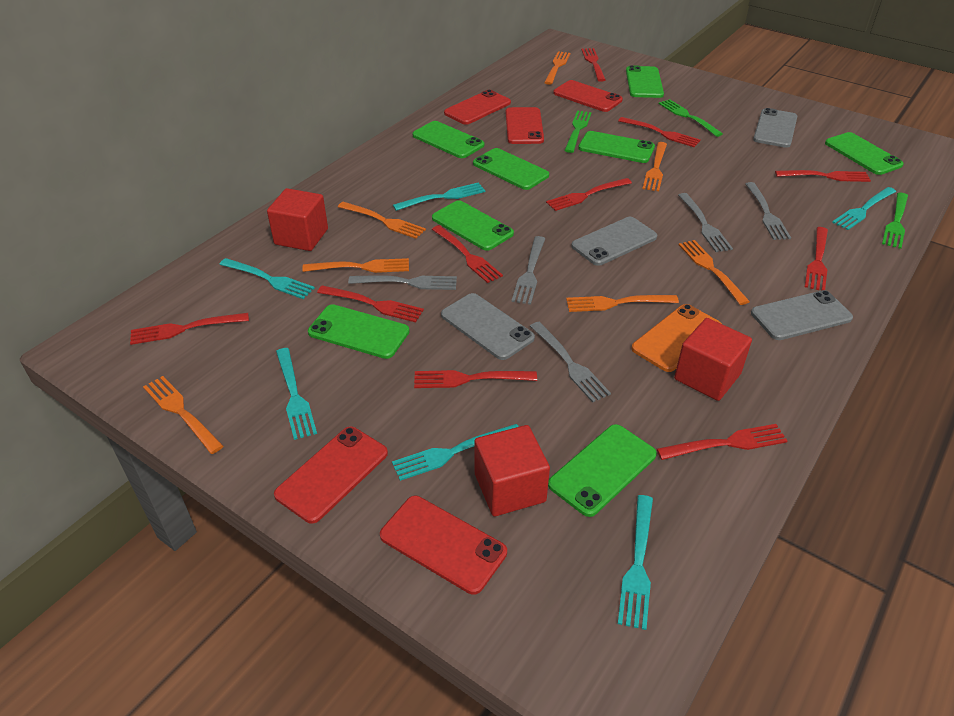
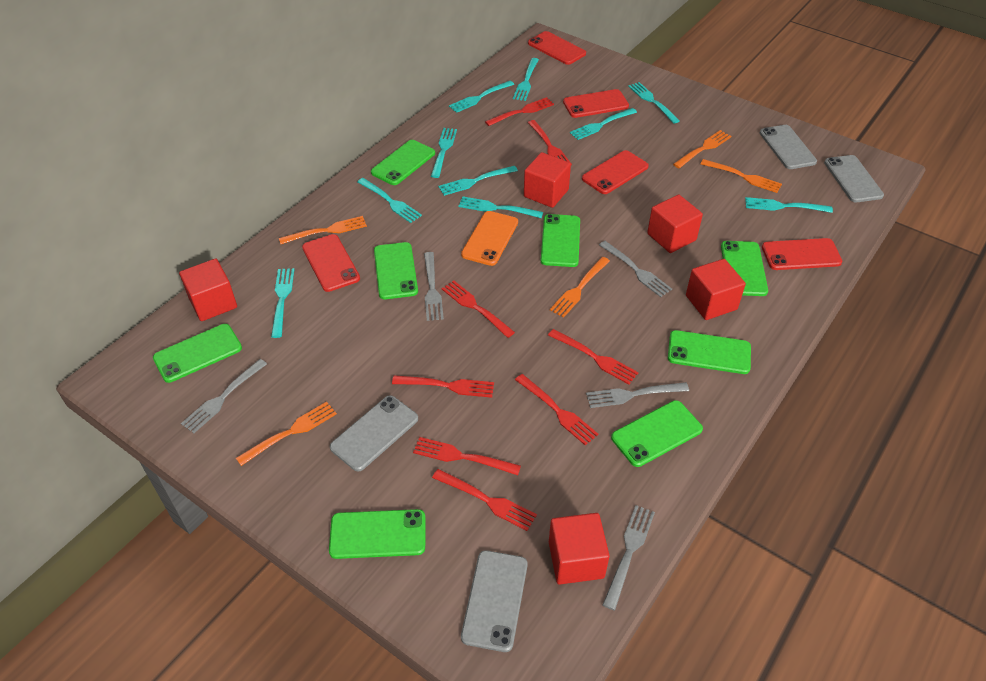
green fork: 3 -> 0
orange fork: 7 -> 5
red cube: 3 -> 5
red fork: 10 -> 8
turquoise fork: 6 -> 10

